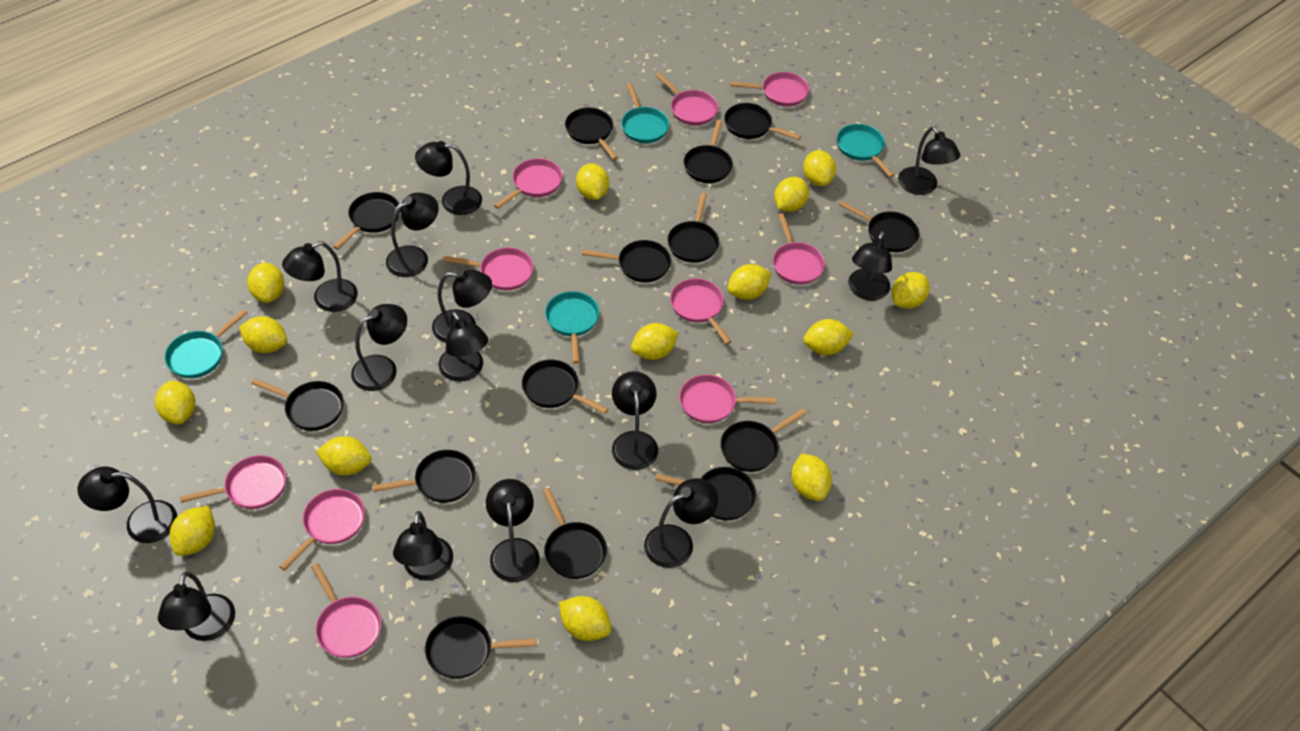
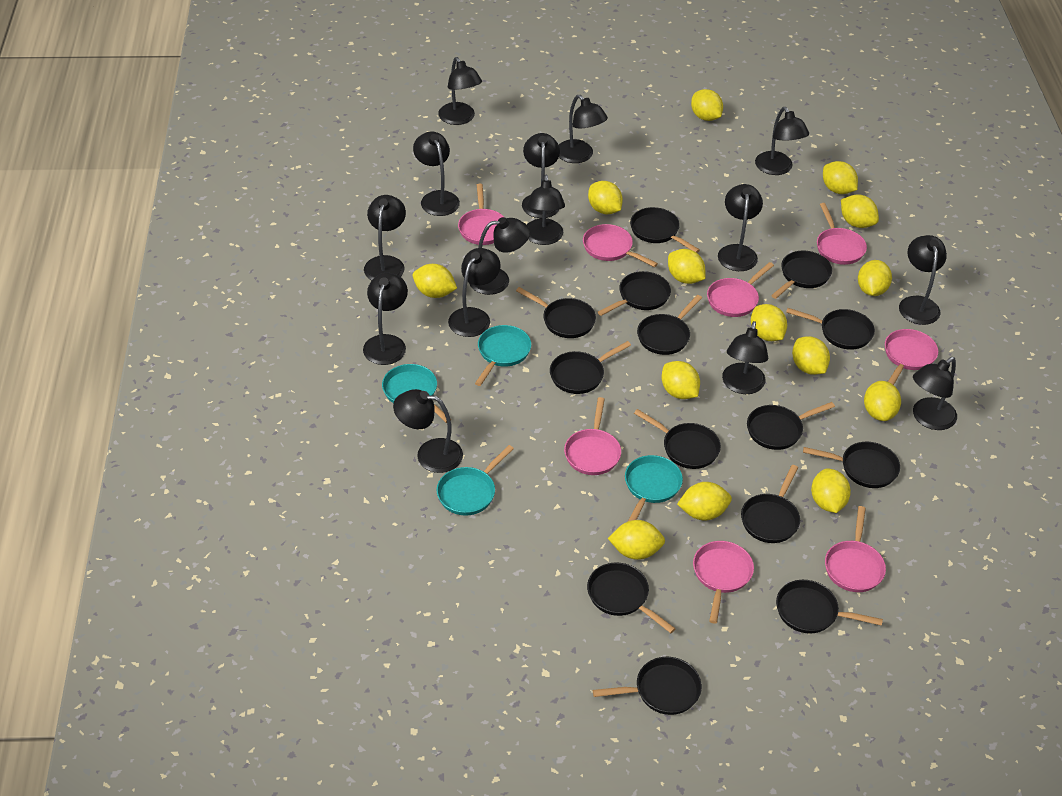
black lamp: 14 -> 15
pink pan: 10 -> 8

